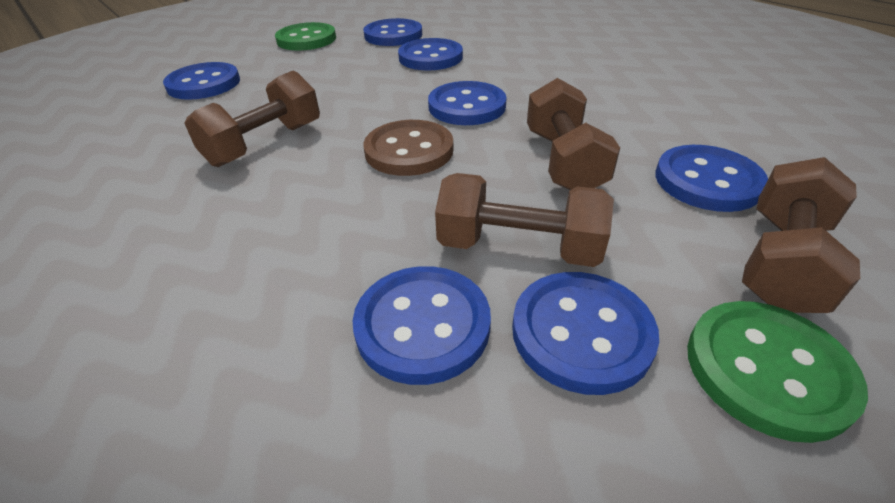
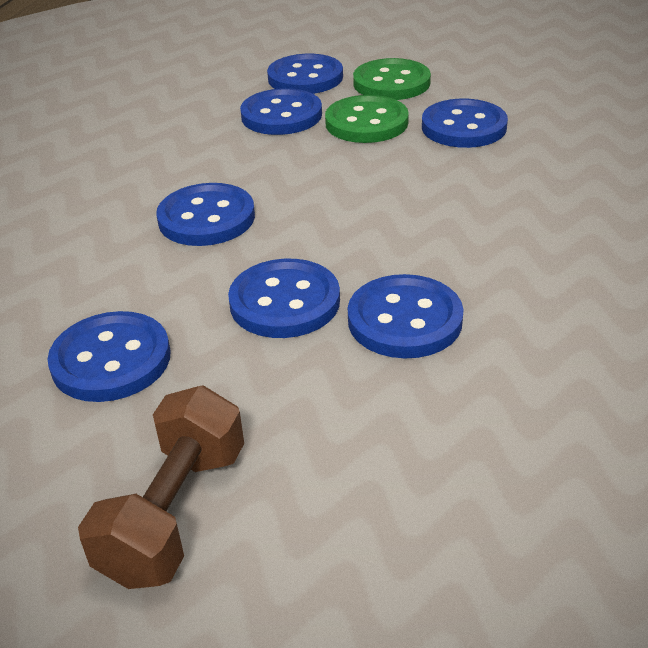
brown button: 1 -> 0
brown dumbbell: 4 -> 1

